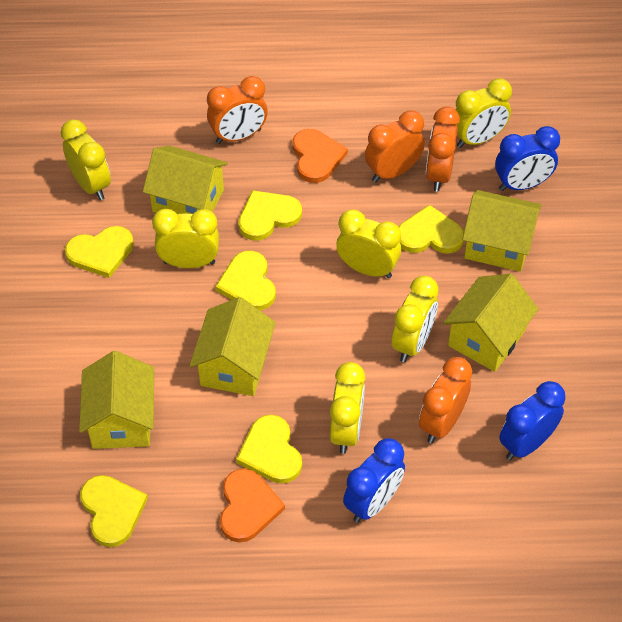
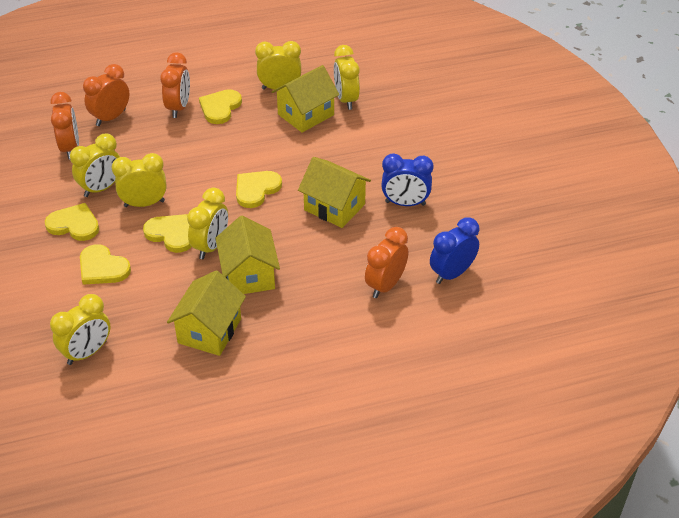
blue clock: 3 -> 2
orange heart: 2 -> 0
yellow heart: 6 -> 5
yellow house: 5 -> 4

